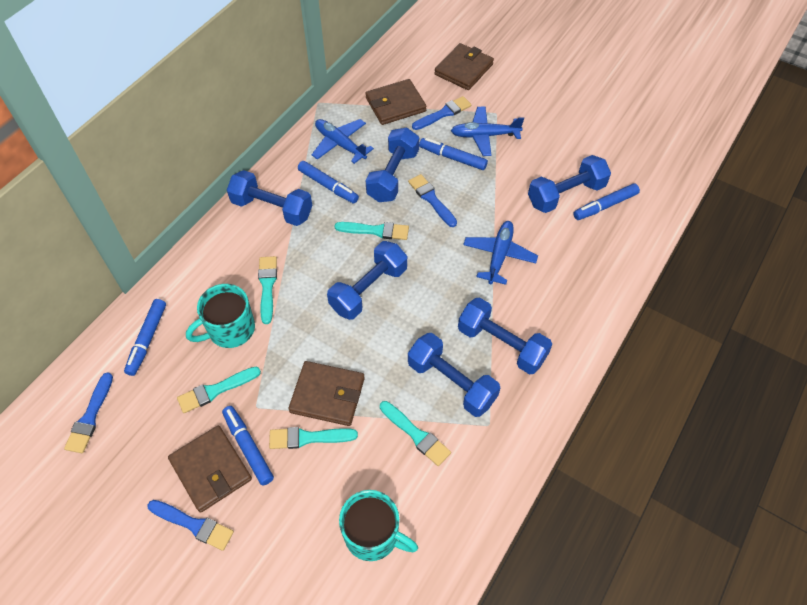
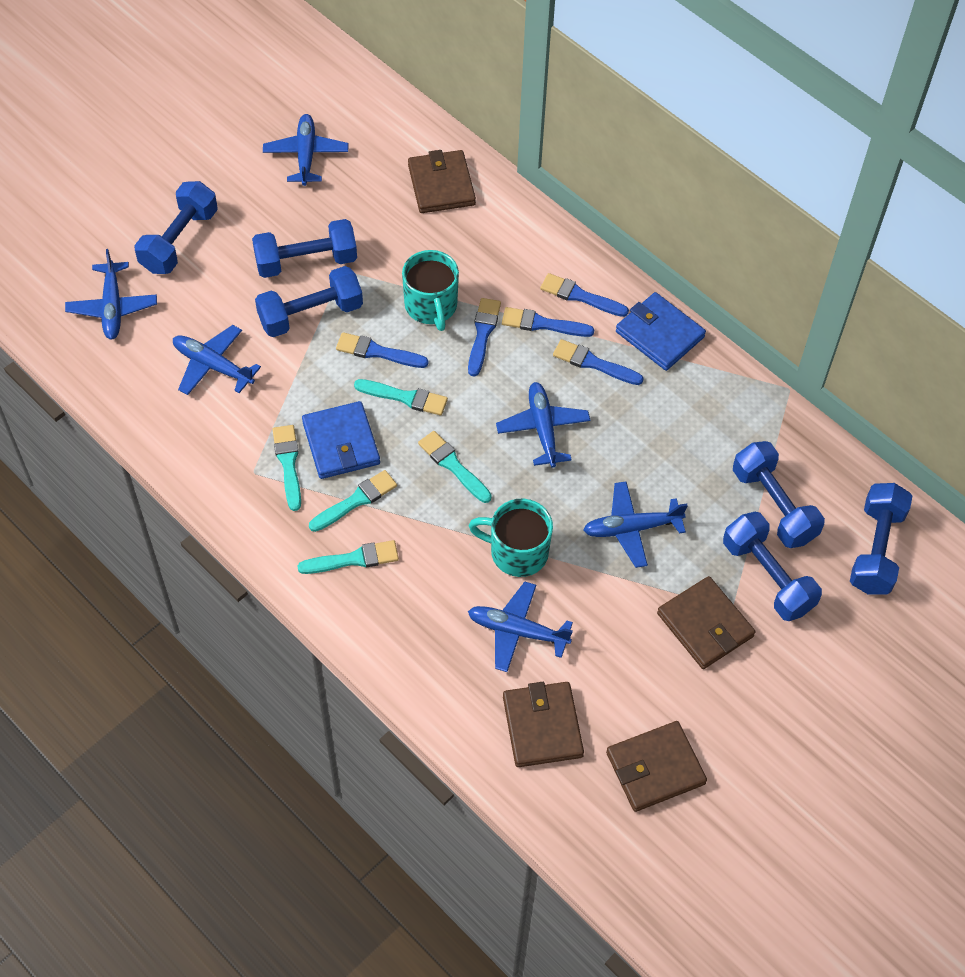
blue brush: 4 -> 5
blue marker: 5 -> 0
blue plane: 3 -> 6
blue wallet: 0 -> 2

